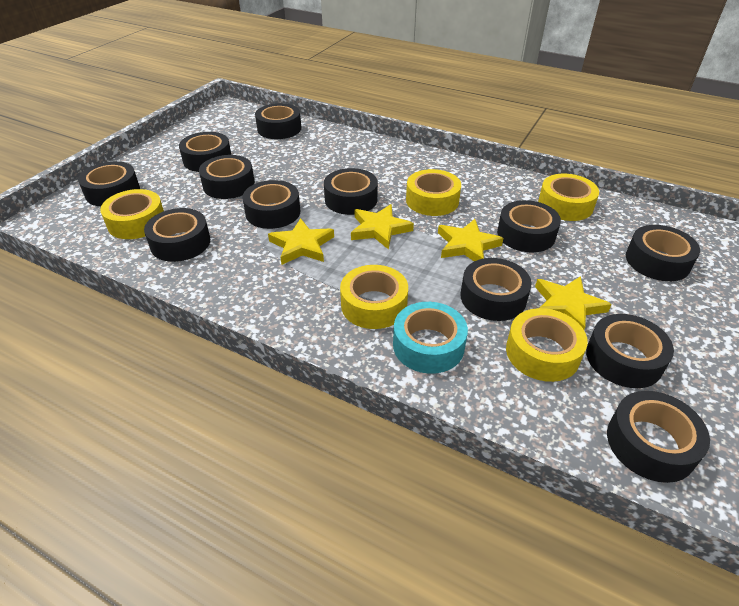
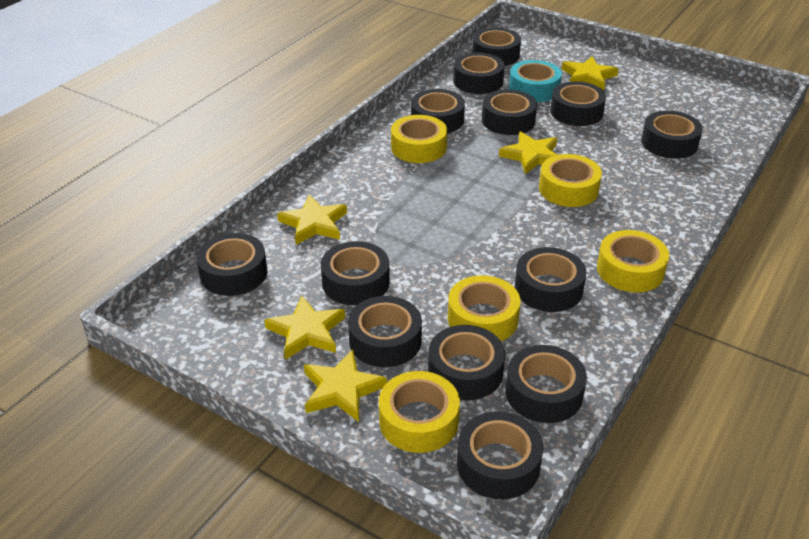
black tape: 12 -> 13
yellow star: 4 -> 5

